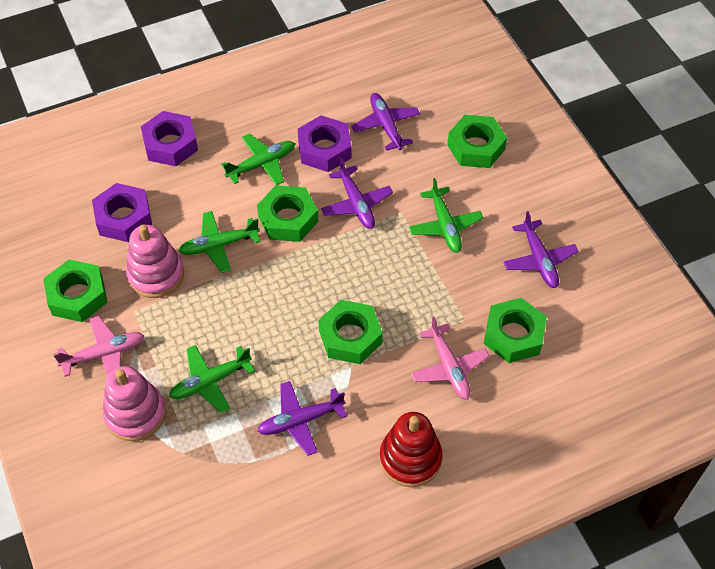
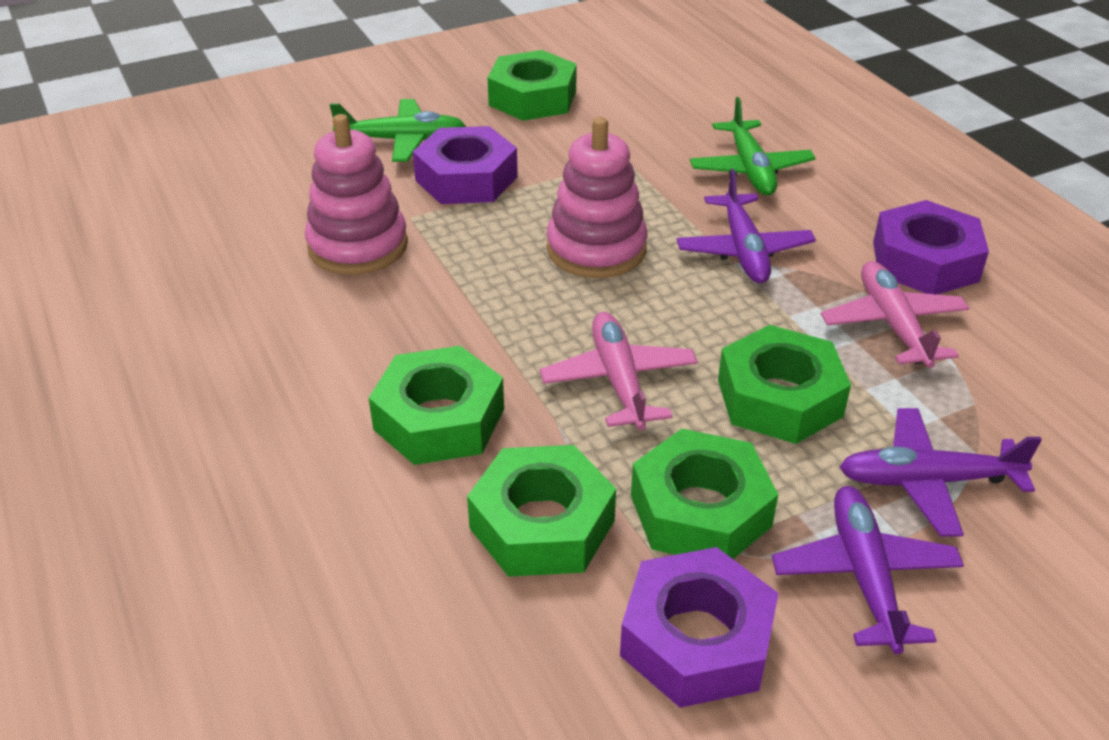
green plane: 4 -> 2
purple plane: 4 -> 3
red stacking toy: 1 -> 0

